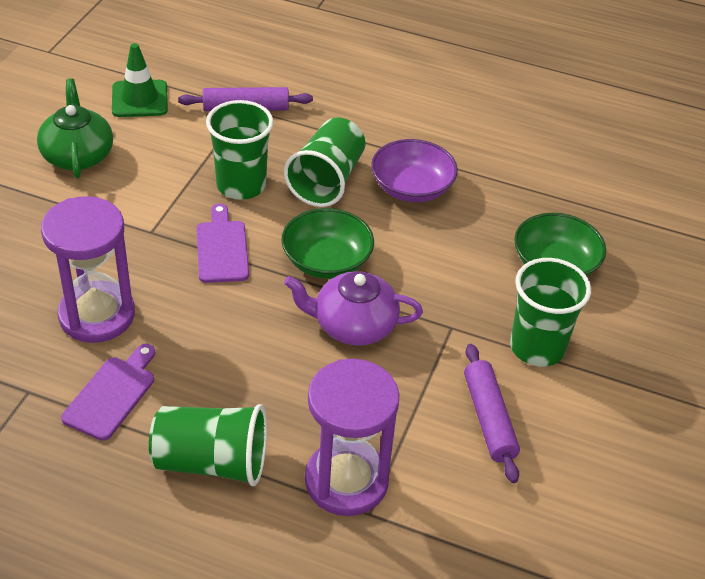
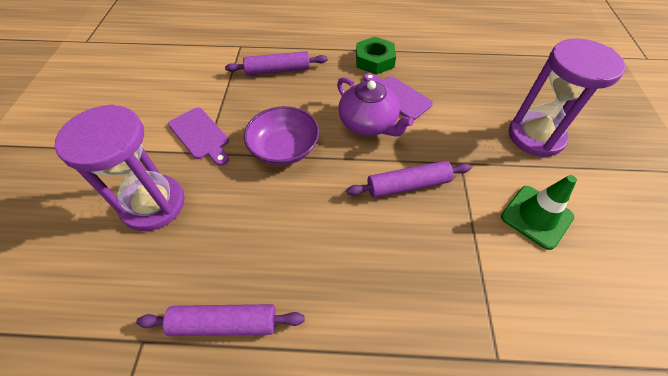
green bowl: 2 -> 0
green cup: 4 -> 0
green nut: 0 -> 1
green teapot: 1 -> 0
purple rolling pin: 2 -> 3

